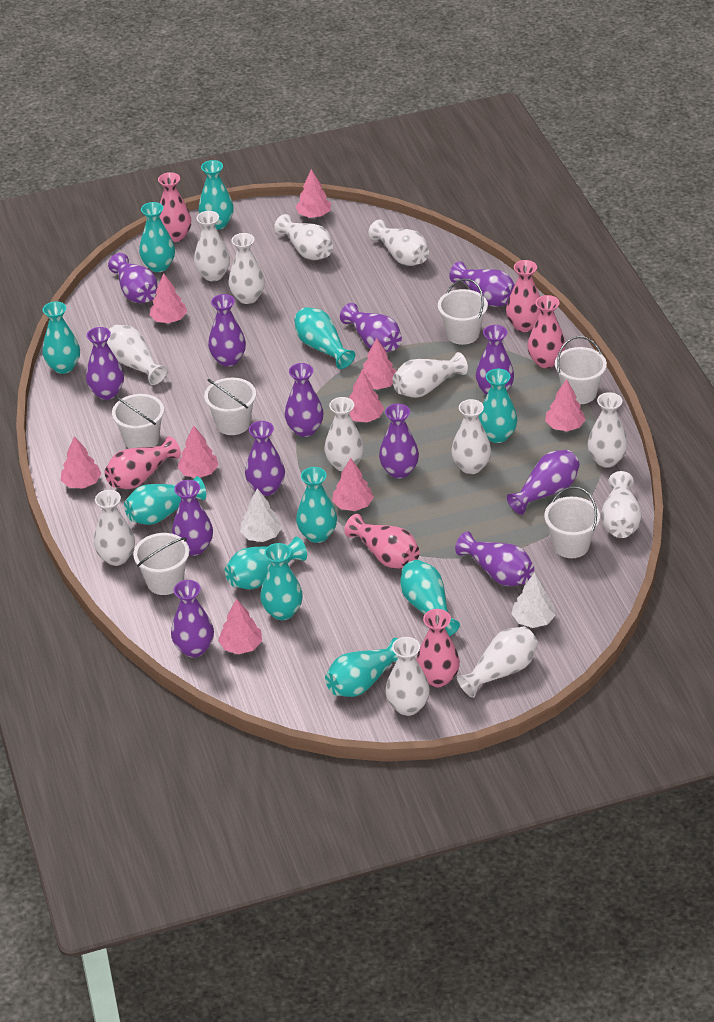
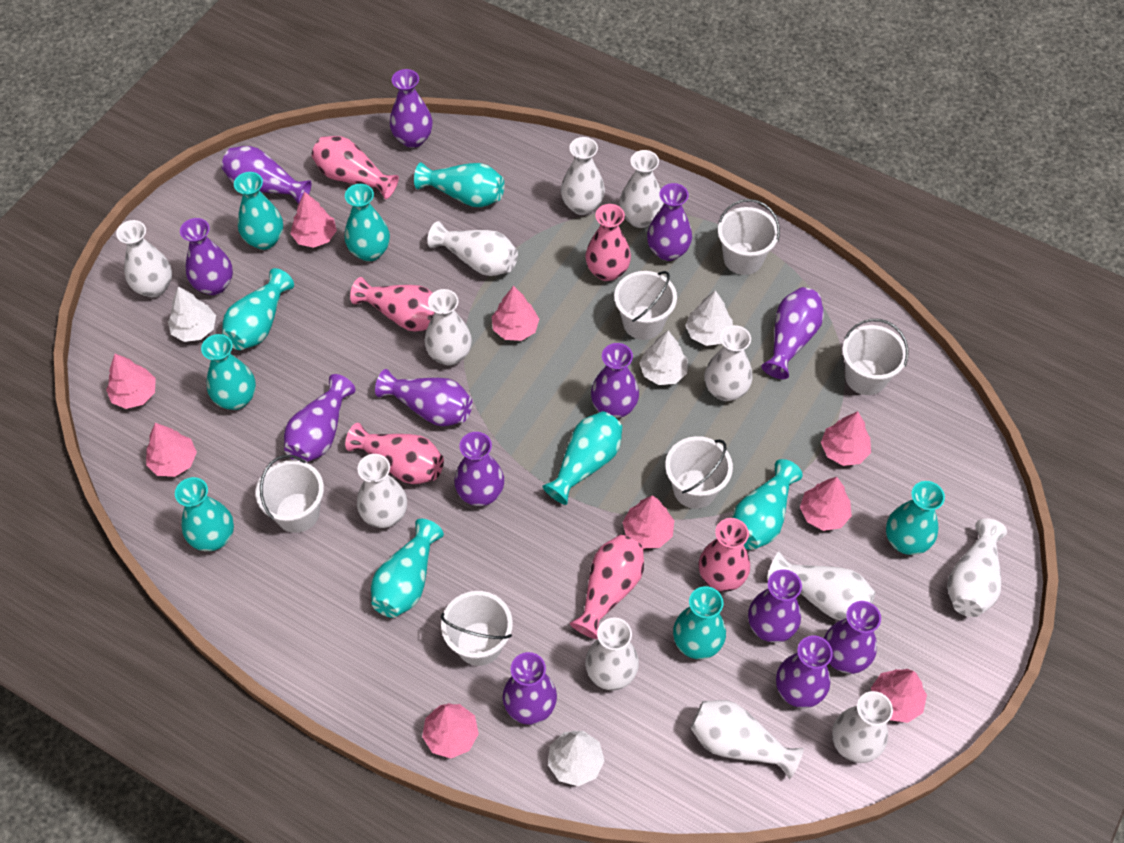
white tree: 2 -> 4
white vase: 13 -> 12

